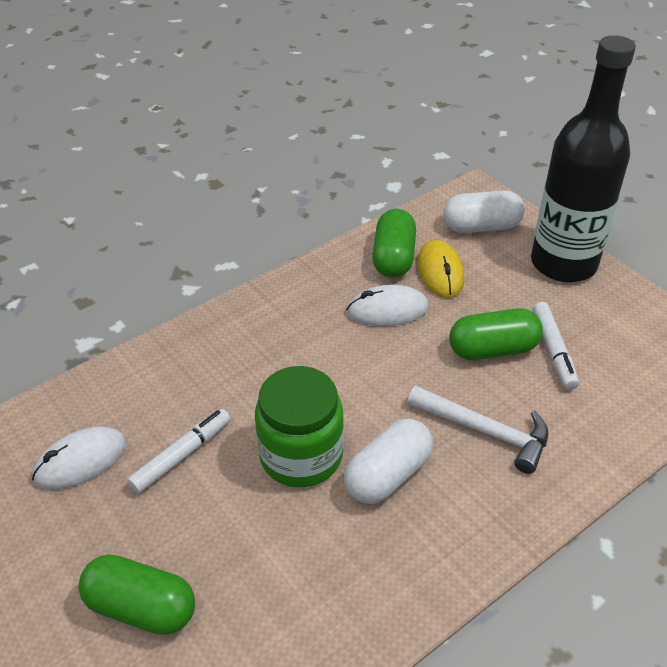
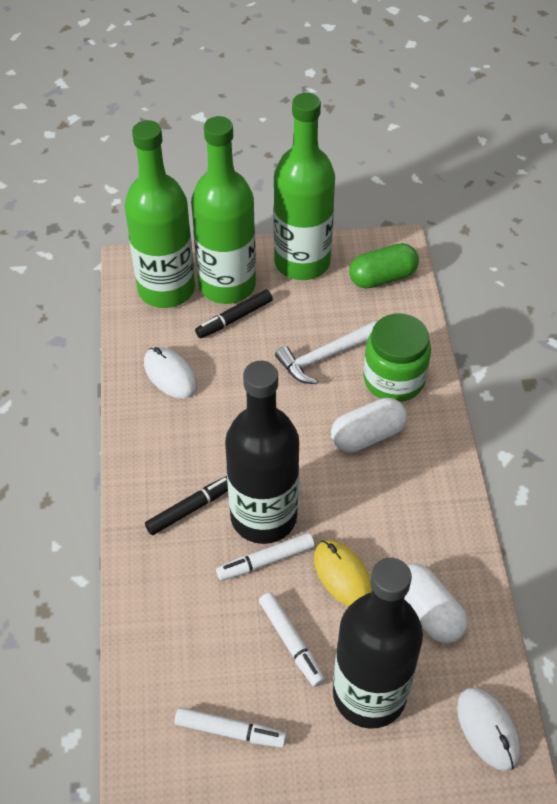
black bottle: 1 -> 2
black marker: 0 -> 2
green bottle: 0 -> 3
green capsule: 3 -> 1
white marker: 2 -> 3

